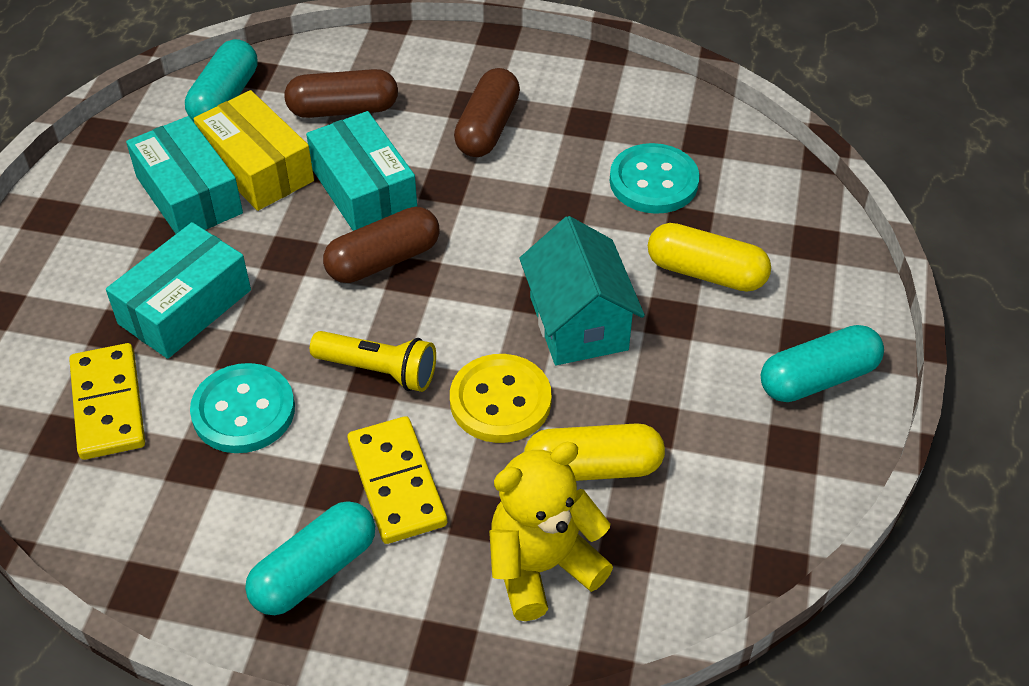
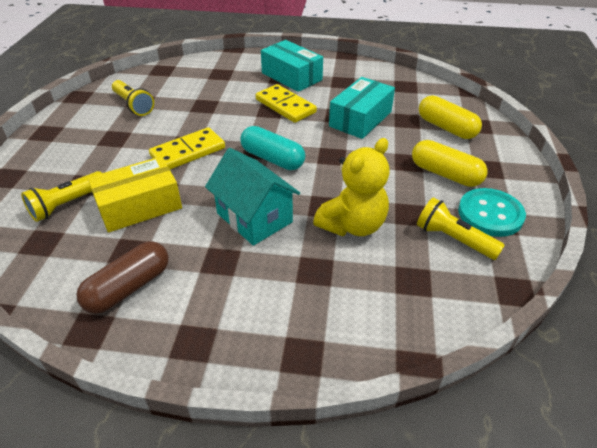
brown capsule: 3 -> 1
turquoise box: 3 -> 2
turquoise button: 2 -> 1
turquoise capsule: 3 -> 1
yellow button: 1 -> 0
yellow flashlight: 1 -> 3

